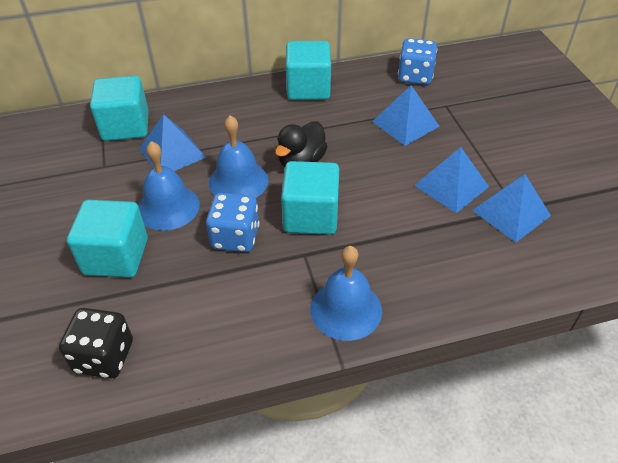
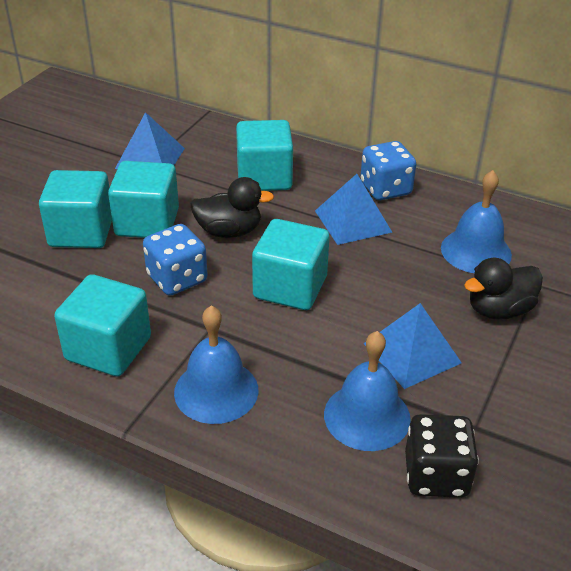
black duck: 1 -> 2
blue pyramid: 4 -> 3
turquoise cube: 4 -> 5

